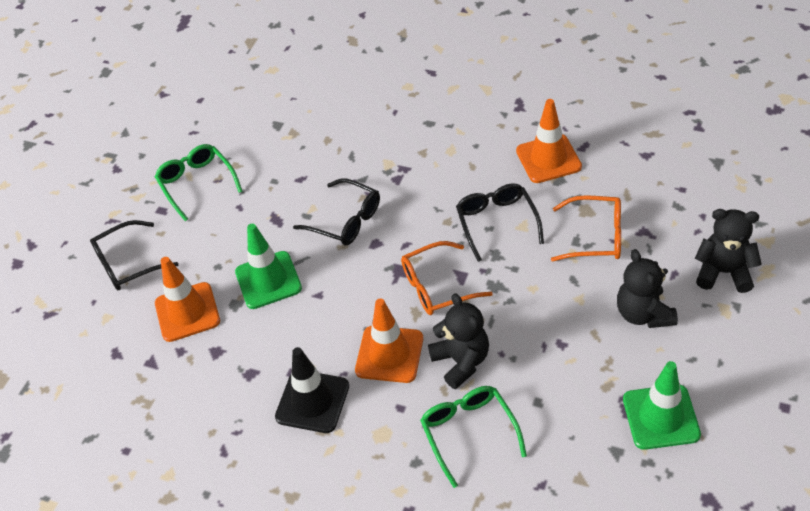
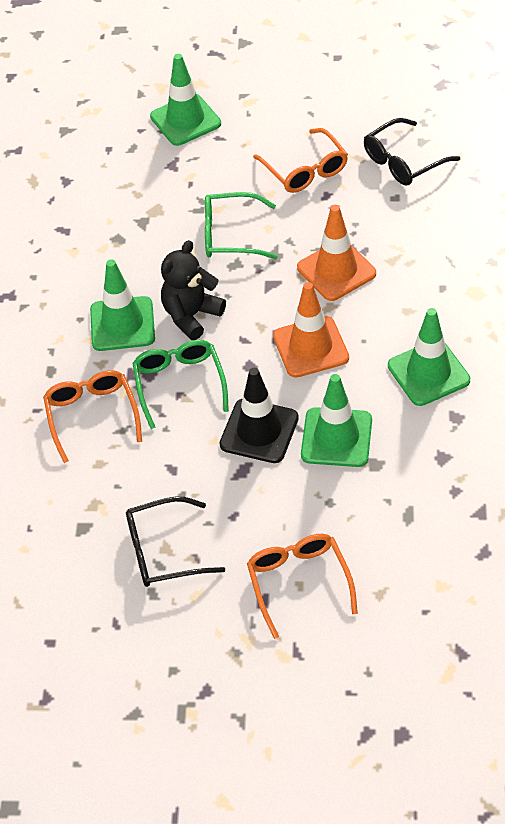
black glasses: 3 -> 2
black teddy bear: 3 -> 1
green traffic cone: 2 -> 4
orange glasses: 2 -> 3
orange traffic cone: 3 -> 2

